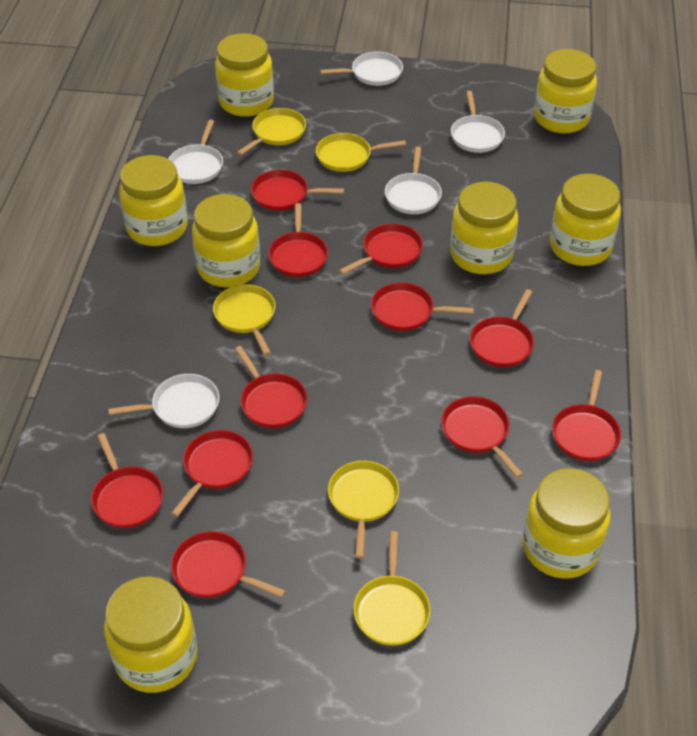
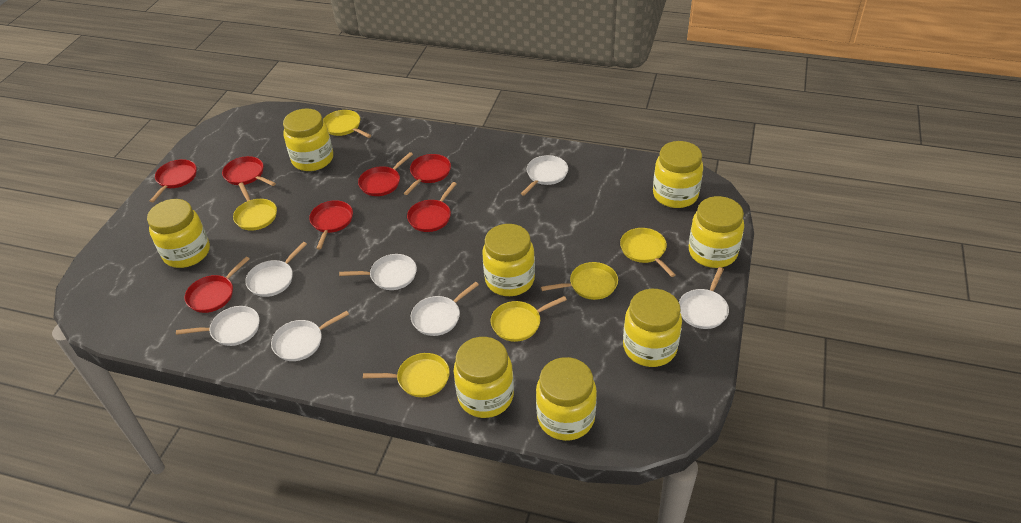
red pan: 11 -> 7
white pan: 5 -> 7
yellow pan: 5 -> 6

